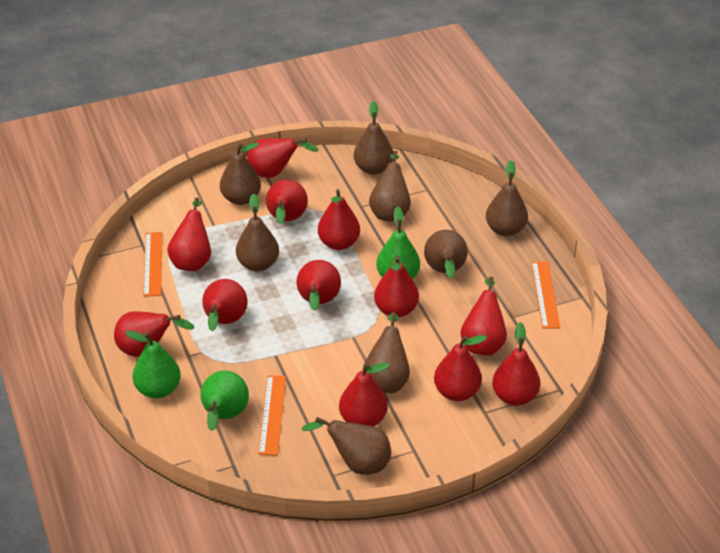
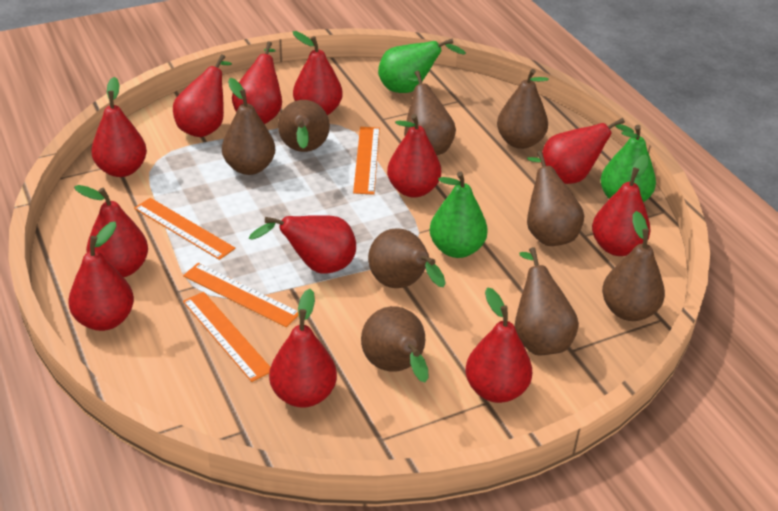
brown pear: 8 -> 9
orange ruler: 3 -> 4

